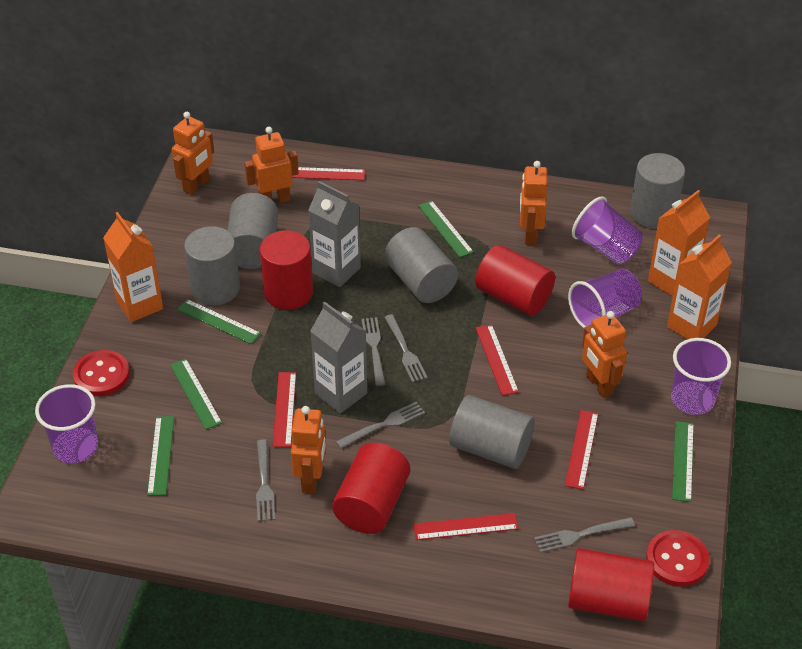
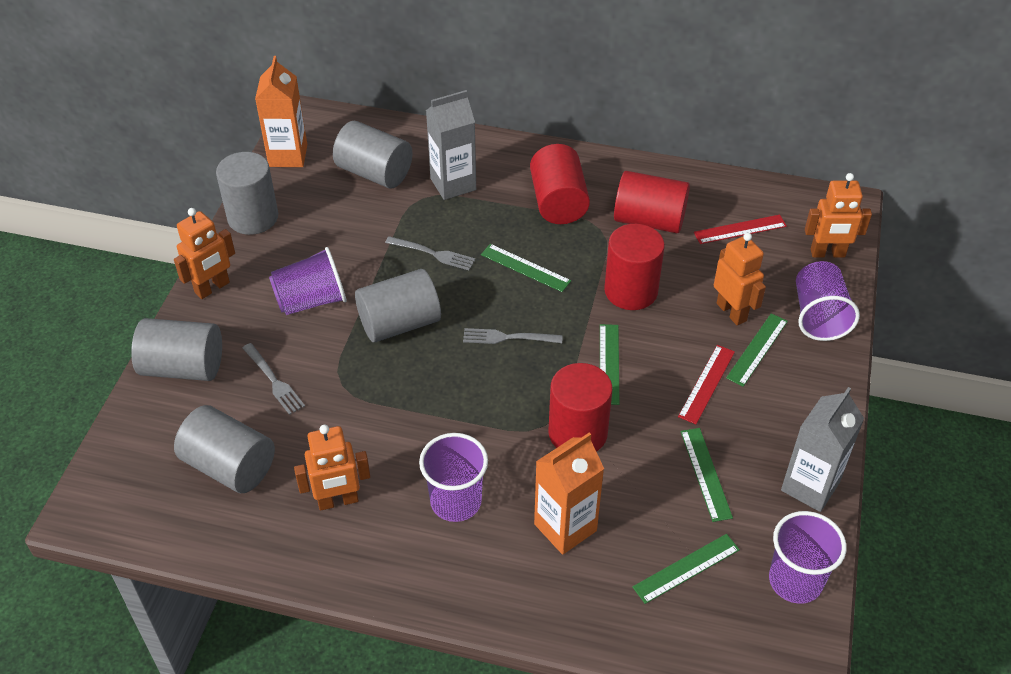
grey fork: 5 -> 3
orange carton: 3 -> 2
orange robot: 5 -> 4
red button: 2 -> 0
red ruler: 5 -> 2

